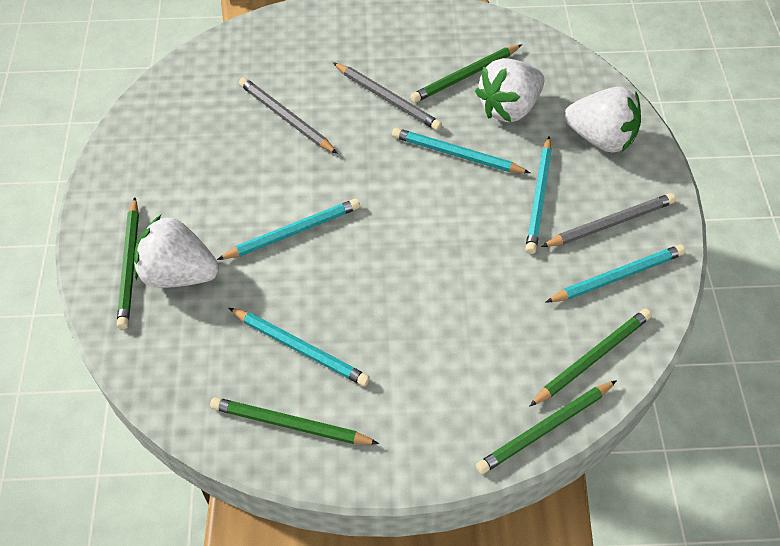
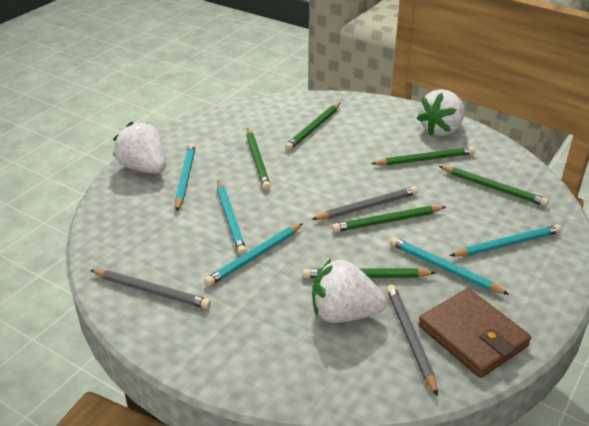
brown wallet: 0 -> 1
green pencil: 5 -> 6

